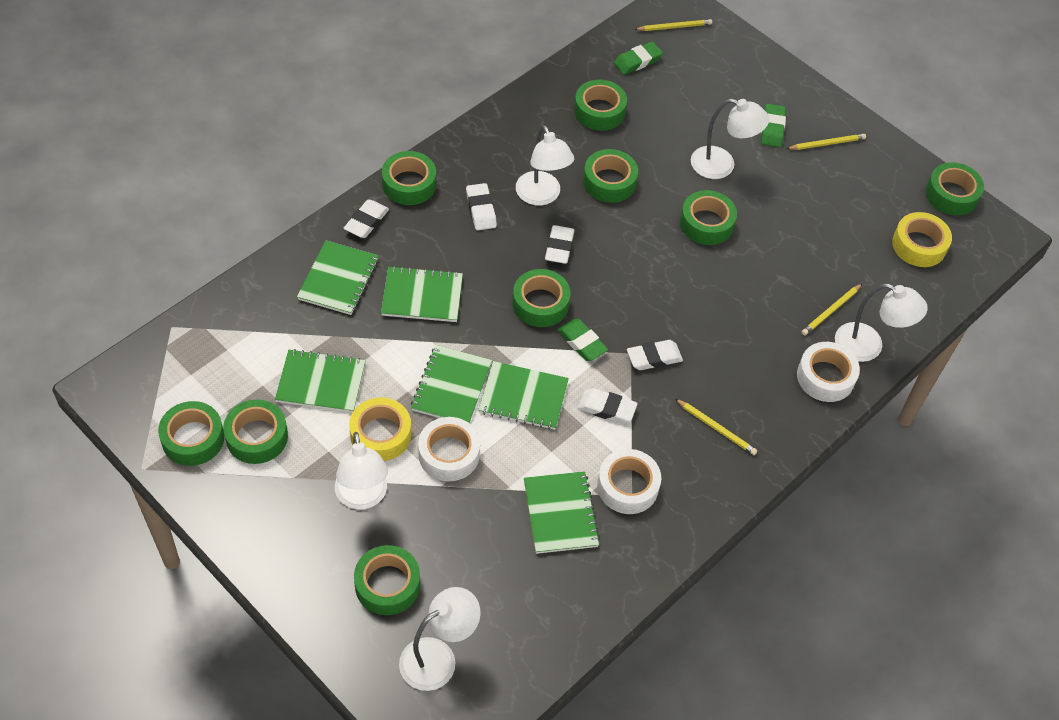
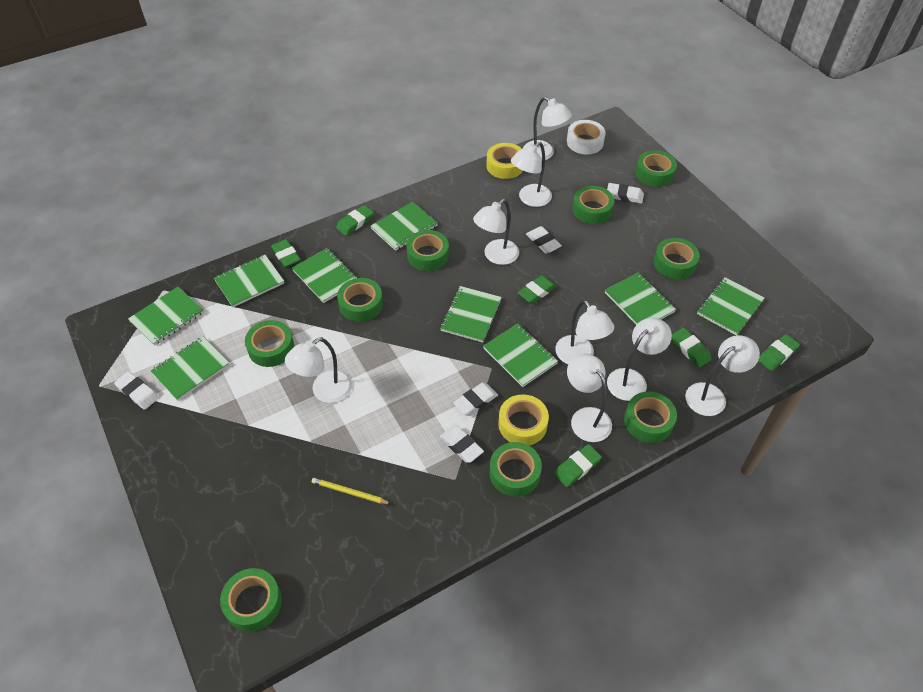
green eraser: 3 -> 6
green notebook: 6 -> 9
white lamp: 5 -> 8
white tape: 3 -> 1
yellow pencil: 4 -> 1

